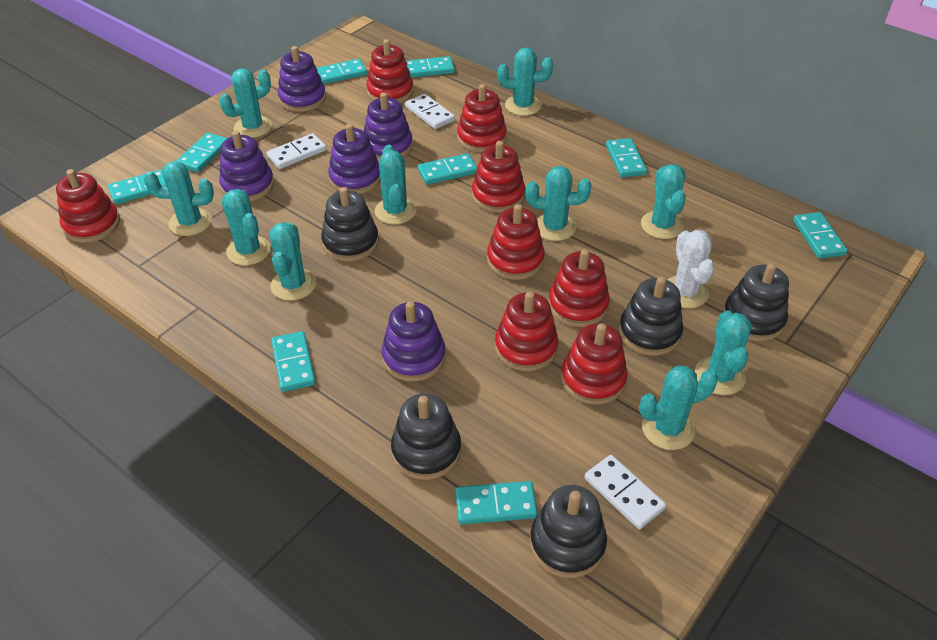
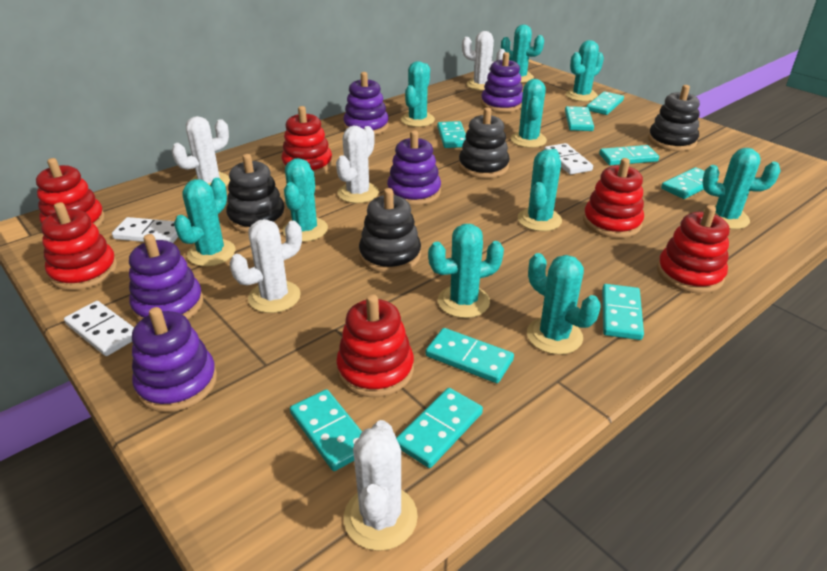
black stacking toy: 5 -> 4
red stacking toy: 8 -> 6
white cactus: 1 -> 5

